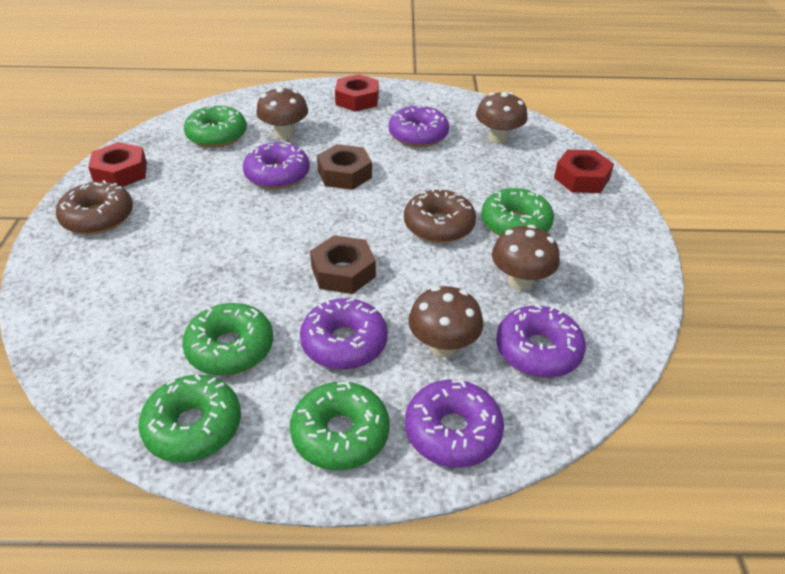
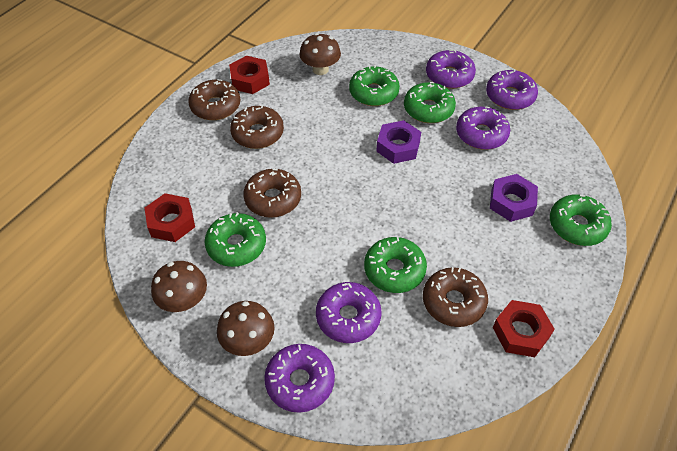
brown donut: 2 -> 4
brown mushroom: 4 -> 3
brown nut: 2 -> 0
purple nut: 0 -> 2

